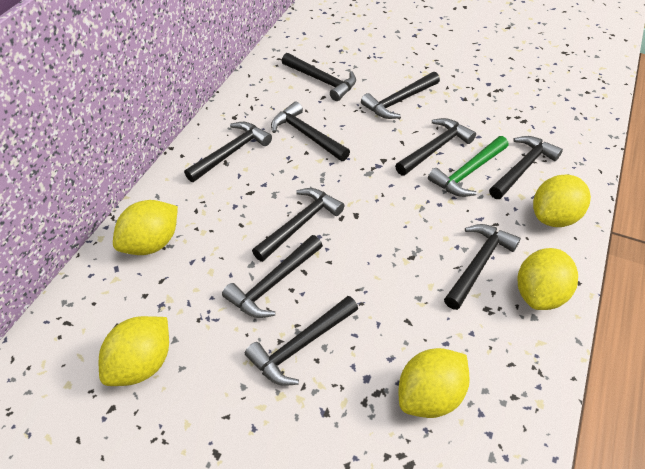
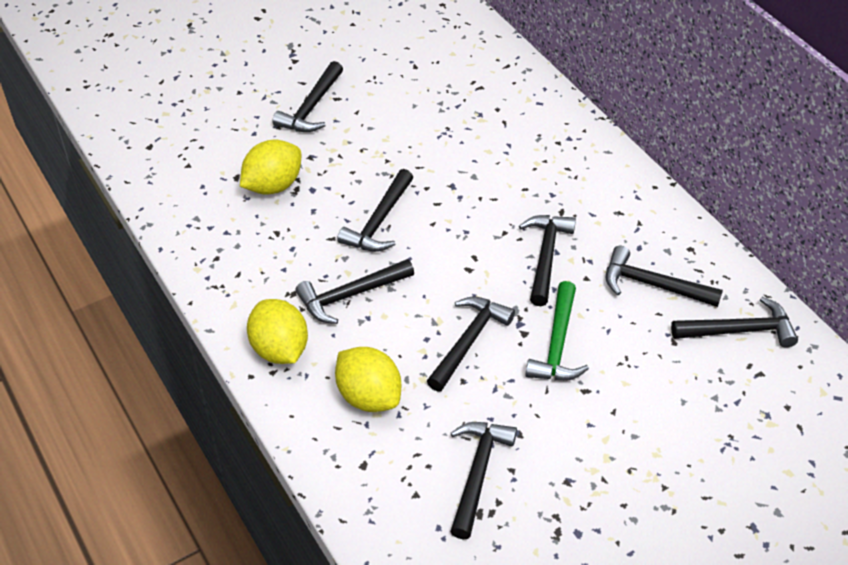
black hammer: 10 -> 8
yellow lemon: 5 -> 3

